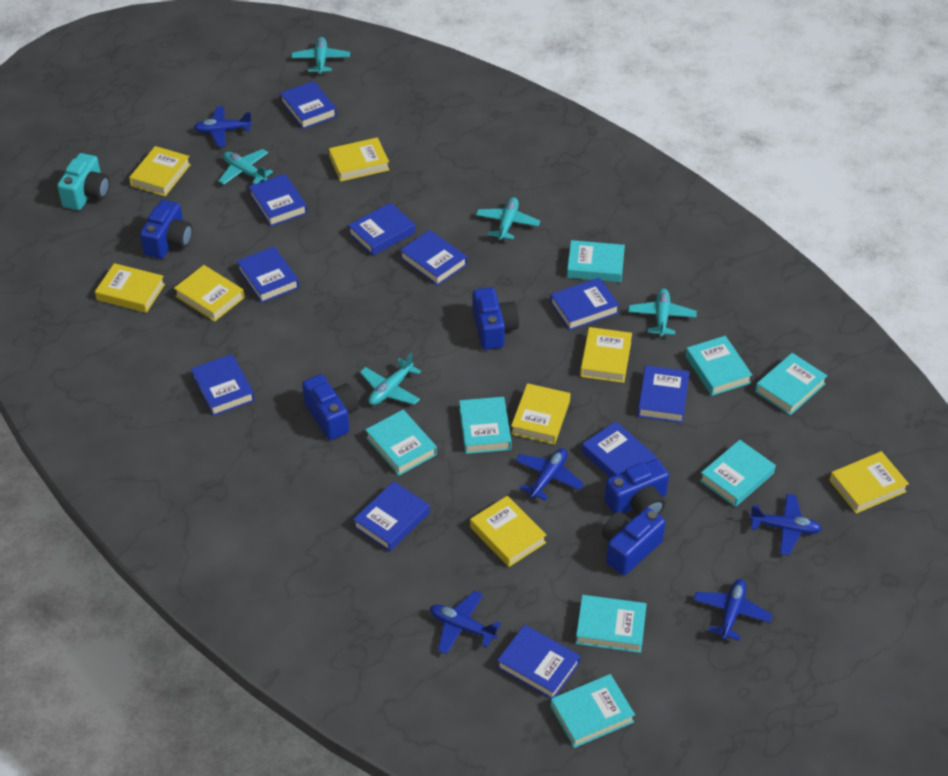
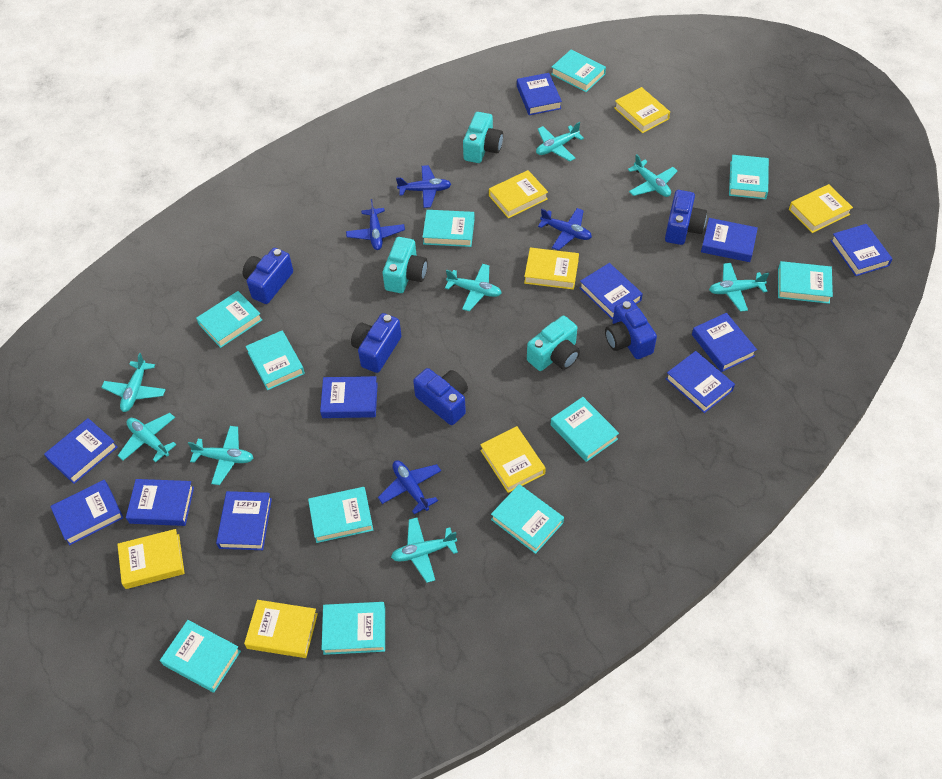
blue plane: 5 -> 4
turquoise book: 8 -> 11
turquoise camera: 1 -> 3
turquoise plane: 5 -> 8
yellow book: 8 -> 7

